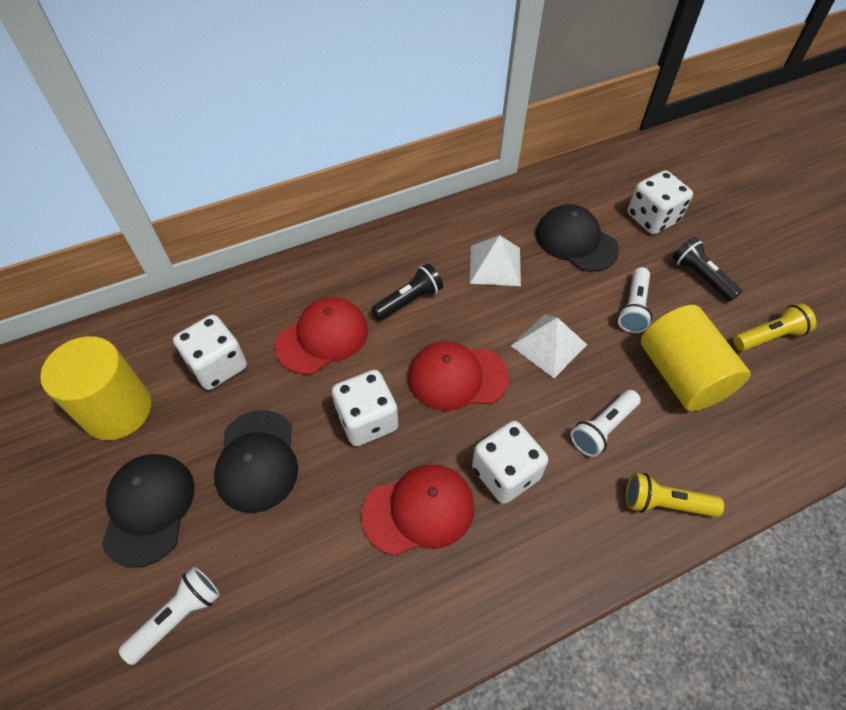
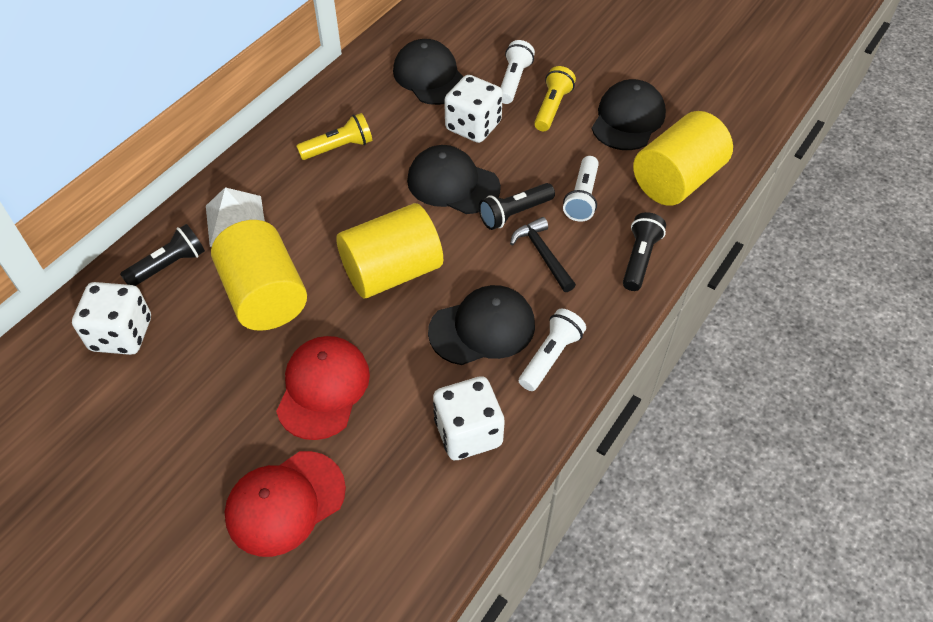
black cap: 3 -> 4
black flashlight: 2 -> 3
black hammer: 0 -> 1
red cap: 3 -> 2
white dice: 4 -> 3
white pyramid: 2 -> 1
yellow cylinder: 2 -> 3

